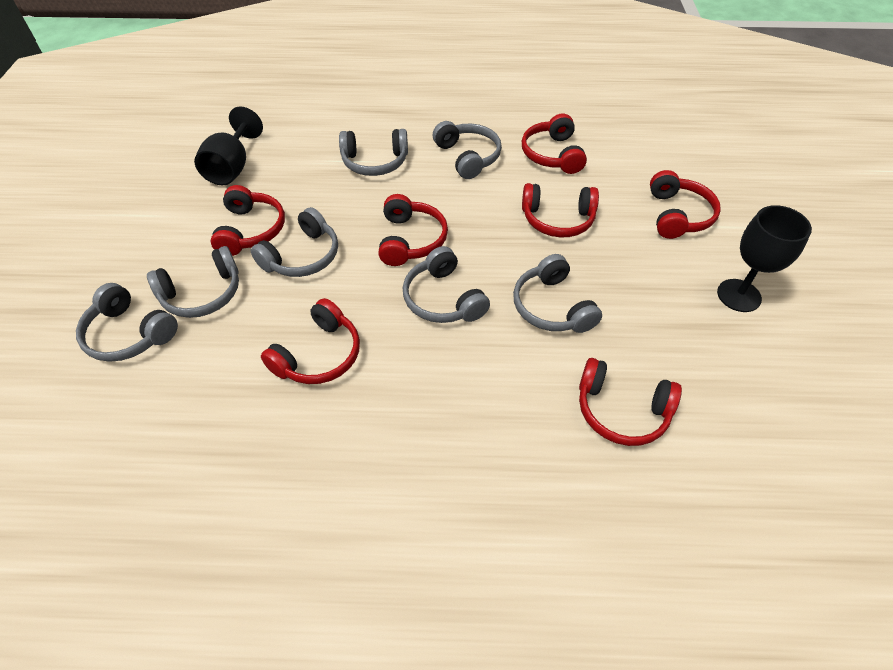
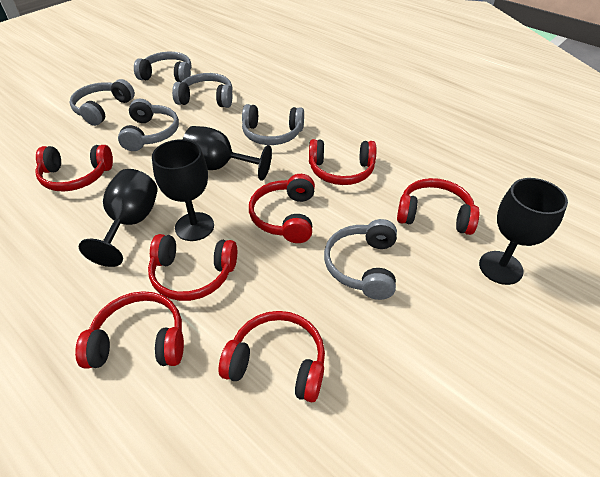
black goblet: 2 -> 4
grey headphones: 7 -> 6

